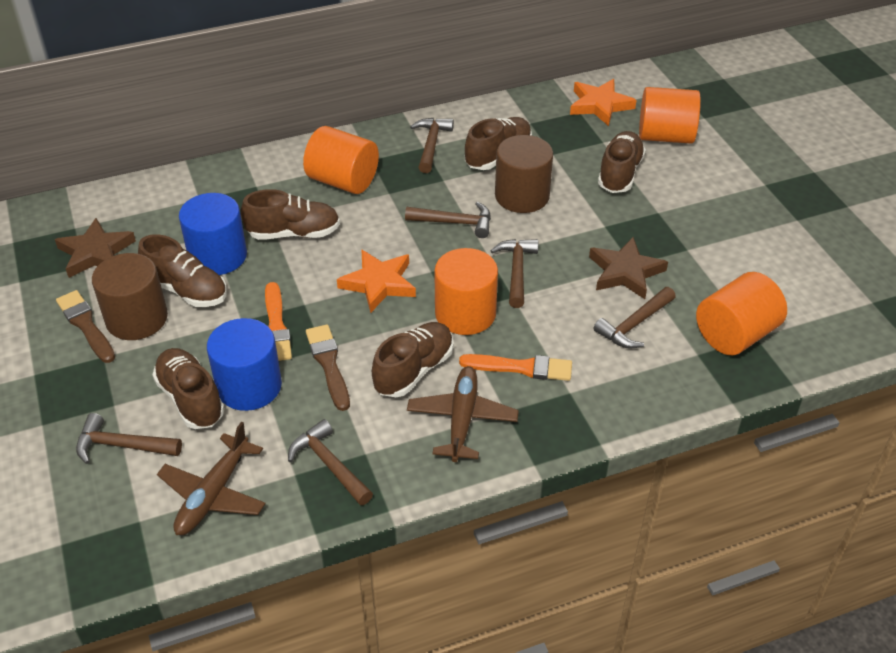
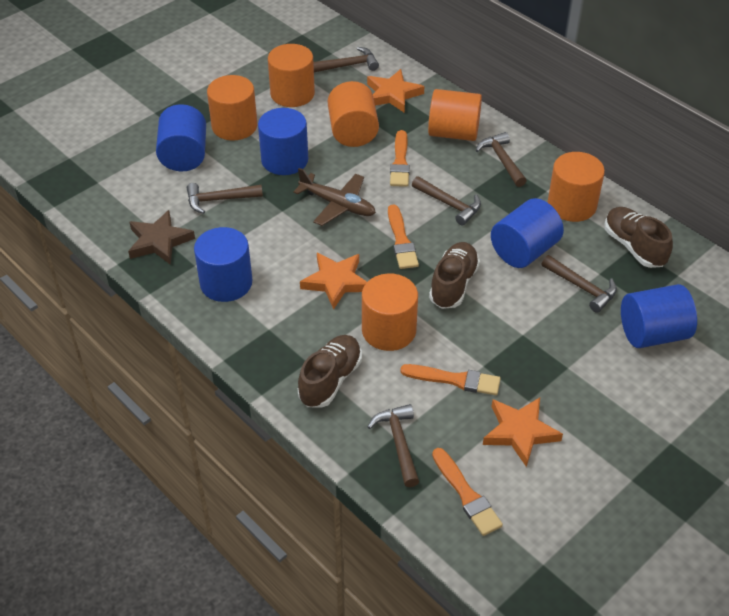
blue cylinder: 2 -> 5
brown brush: 2 -> 0
brown cylinder: 2 -> 0
brown plane: 2 -> 1
brown shoe: 6 -> 3
brown star: 2 -> 1
orange brush: 2 -> 4
orange cylinder: 4 -> 6
orange star: 2 -> 3

